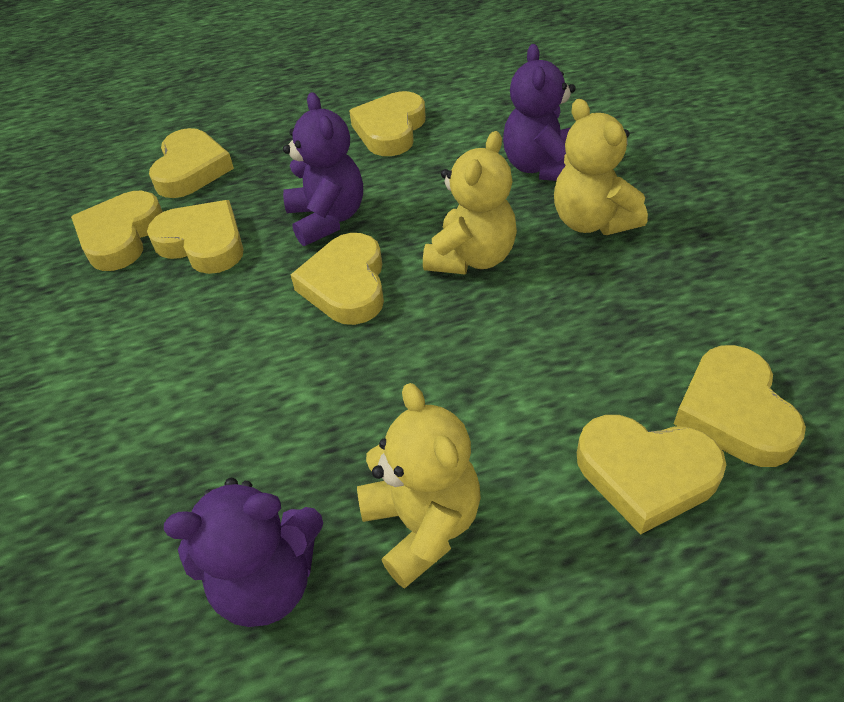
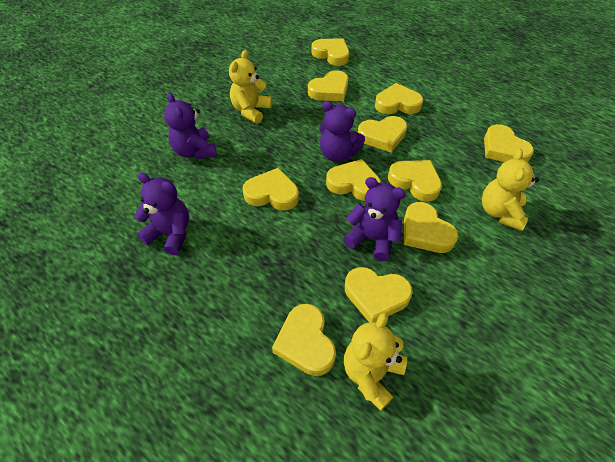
purple teddy bear: 3 -> 4
yellow heart: 7 -> 11

